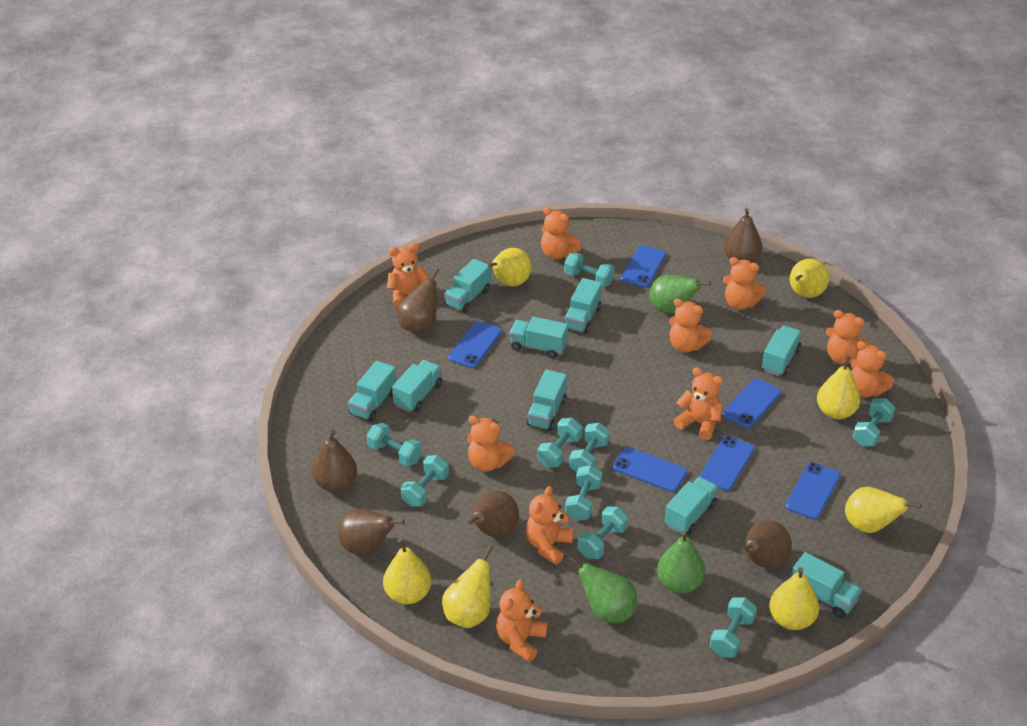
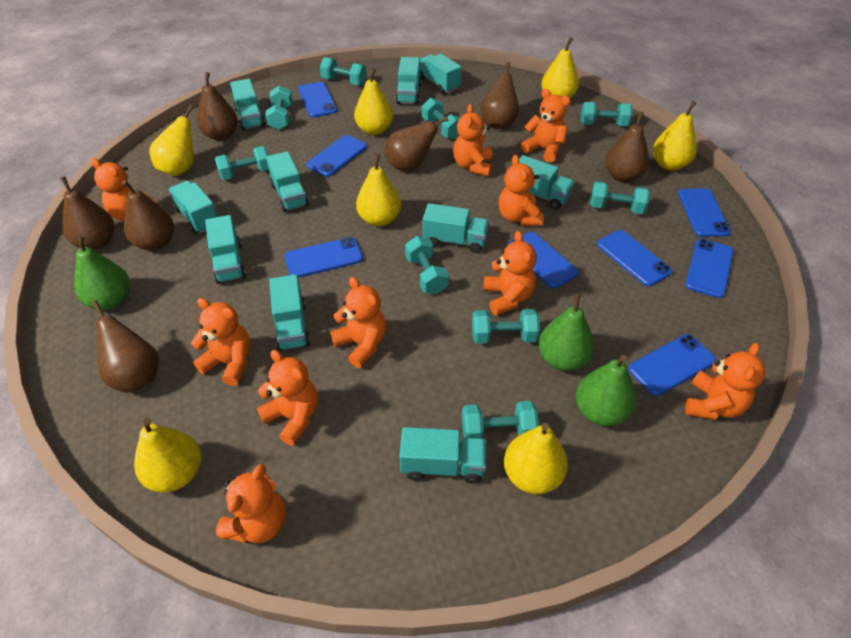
blue phone: 6 -> 8
brown pear: 6 -> 7
turquoise truck: 9 -> 10

